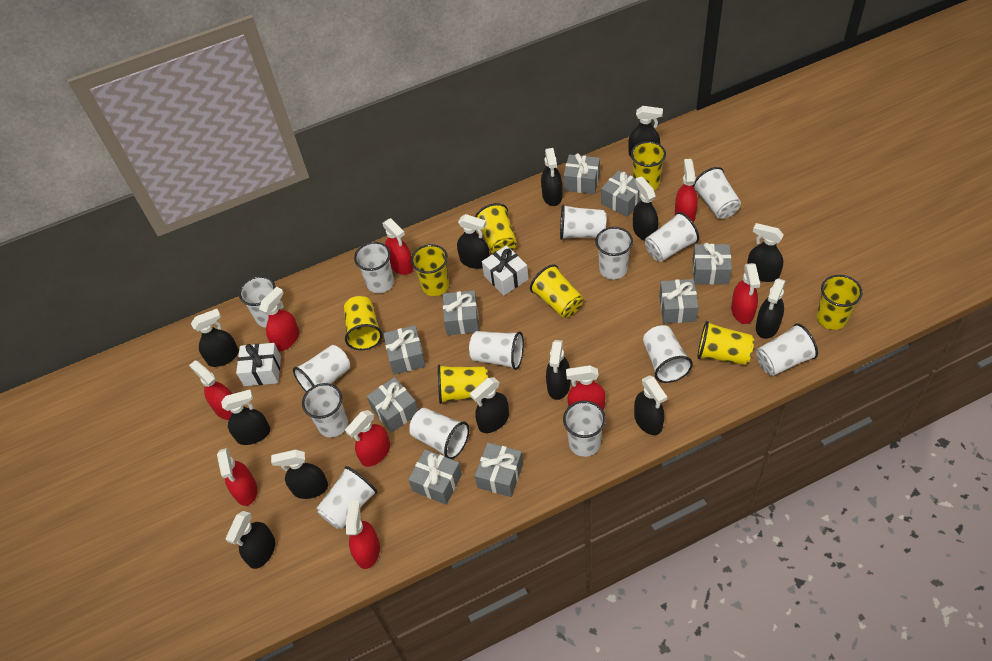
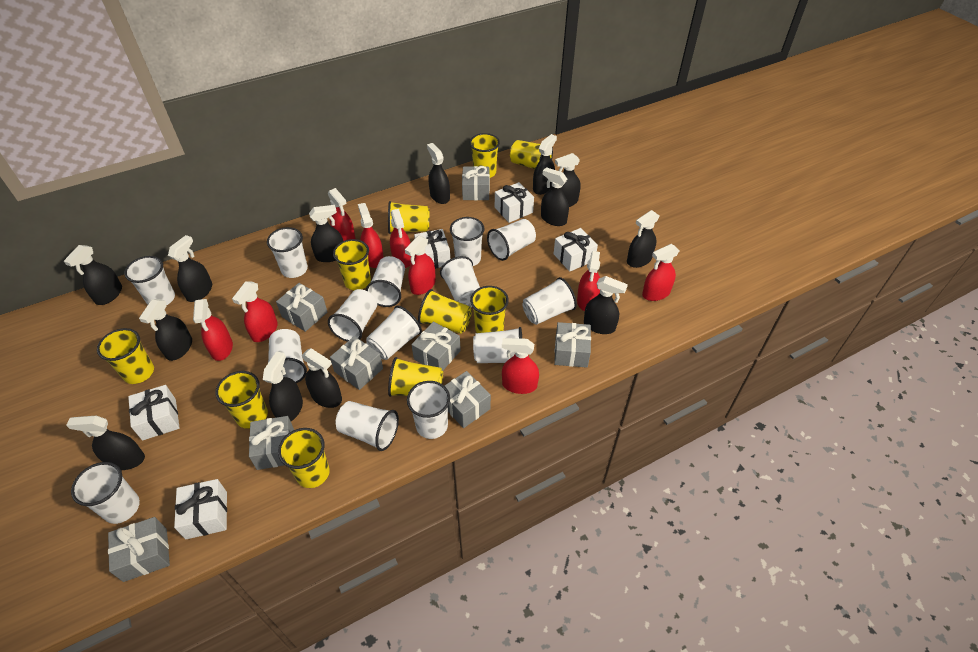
grey gift: 9 -> 8
white gift: 2 -> 5
yellow cup: 8 -> 10

